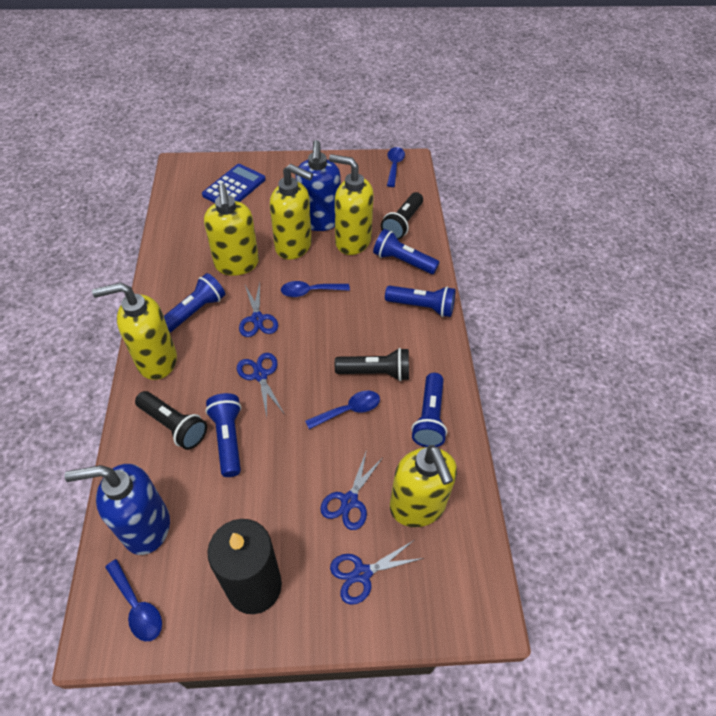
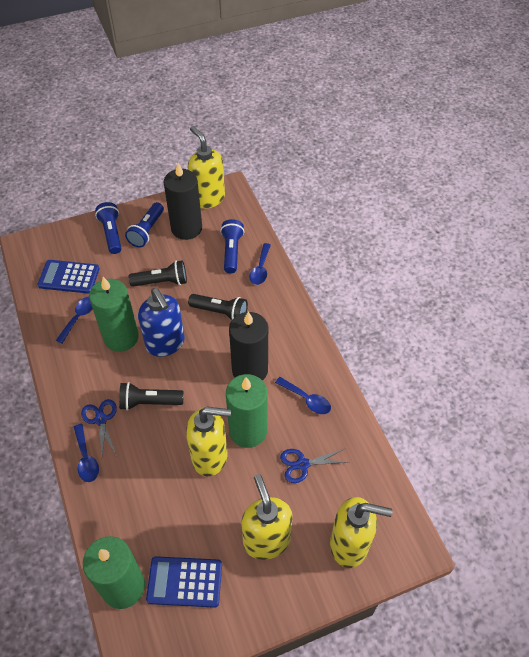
black candle: 1 -> 2
blue calculator: 1 -> 2
blue flashlight: 5 -> 3
blue scissors: 4 -> 2
blue soap dispenser: 2 -> 1
green candle: 0 -> 3
yellow soap dispenser: 5 -> 4

